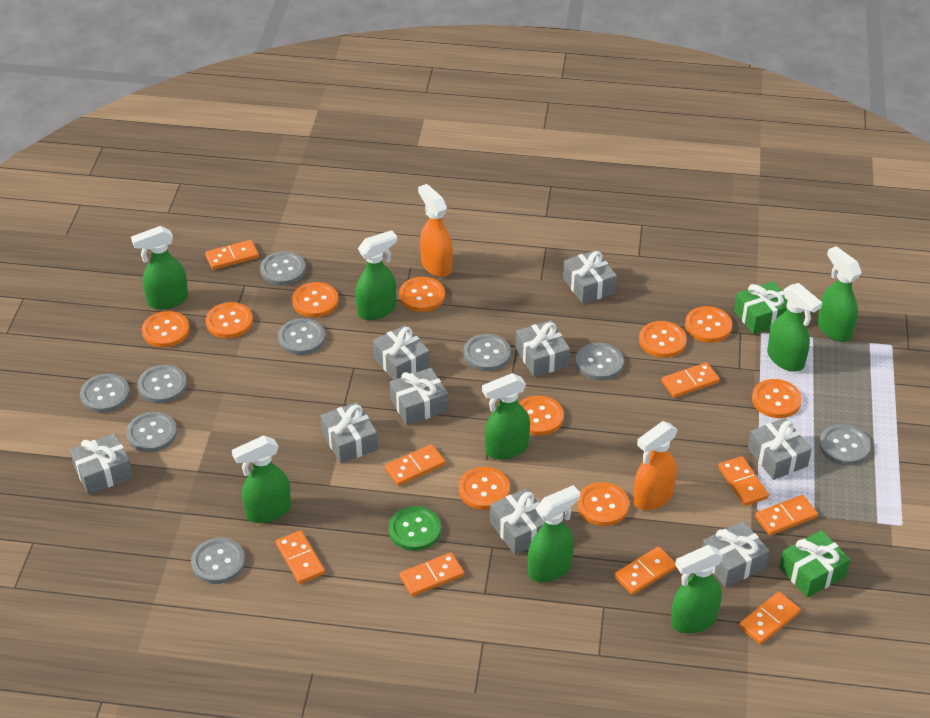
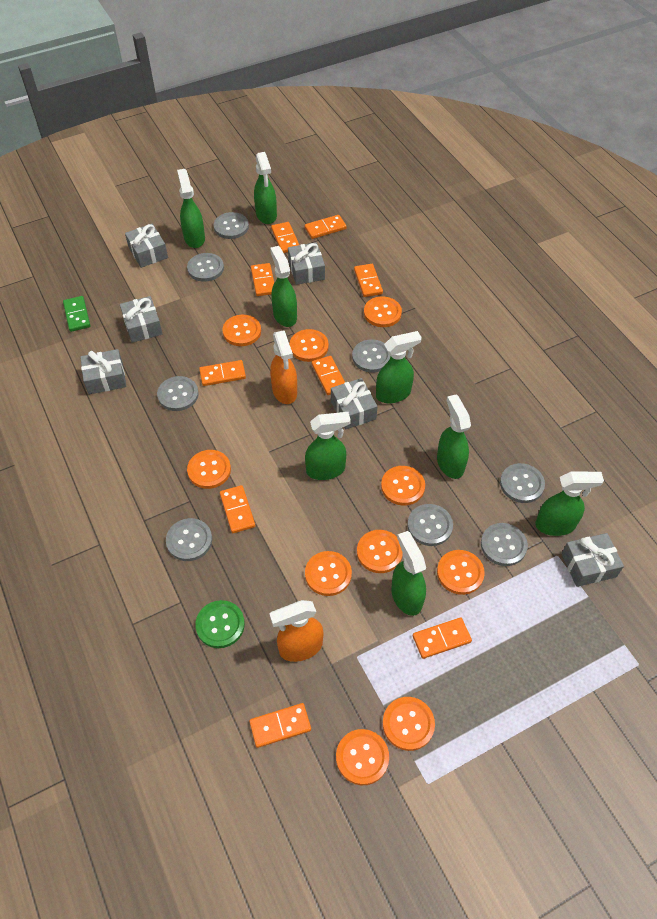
green domino: 0 -> 1
green gift: 2 -> 0
grey button: 9 -> 8
grey gift: 9 -> 6

